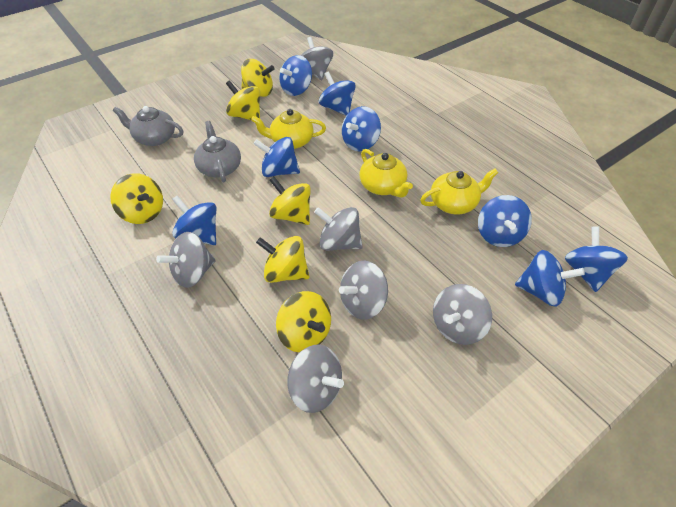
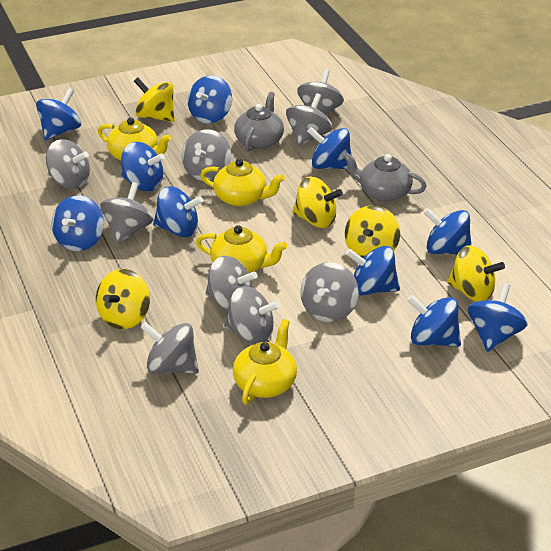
blue spinning top: 8 -> 10
grey spinning top: 6 -> 9
yellow spinning top: 6 -> 5
yellow teapot: 3 -> 4

